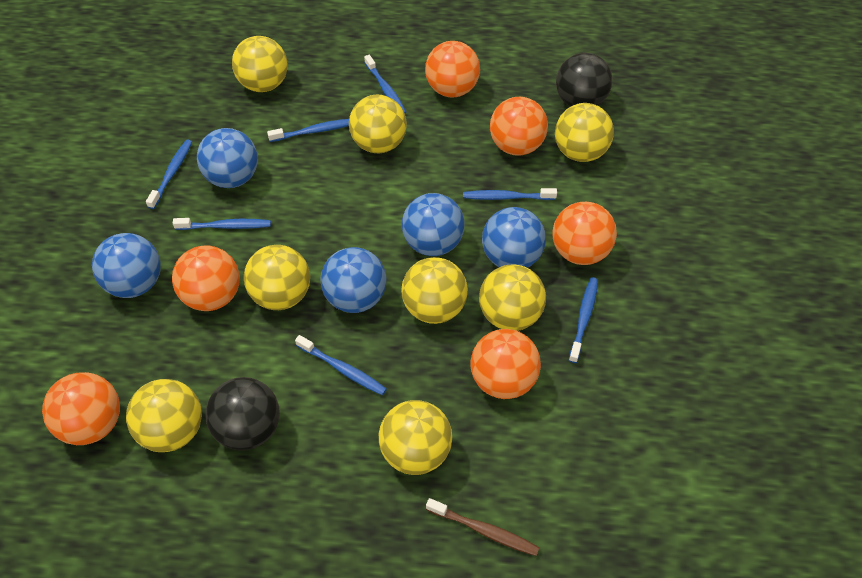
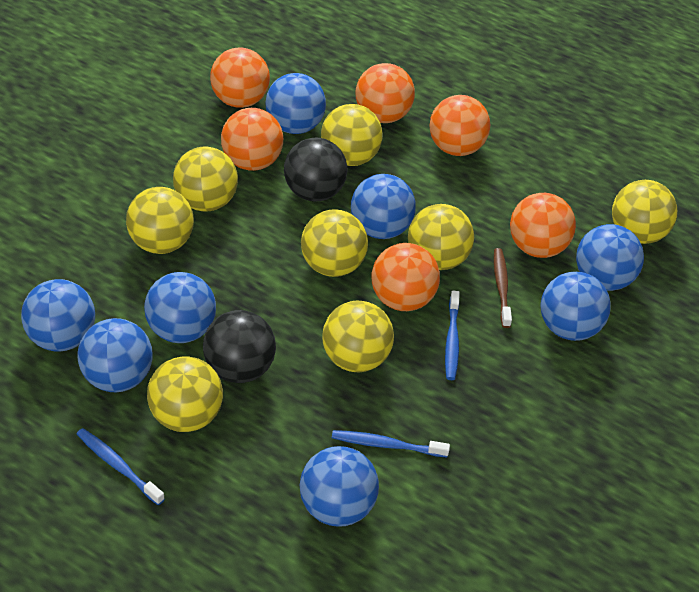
blue ball: 5 -> 8
blue toothbrush: 7 -> 3

